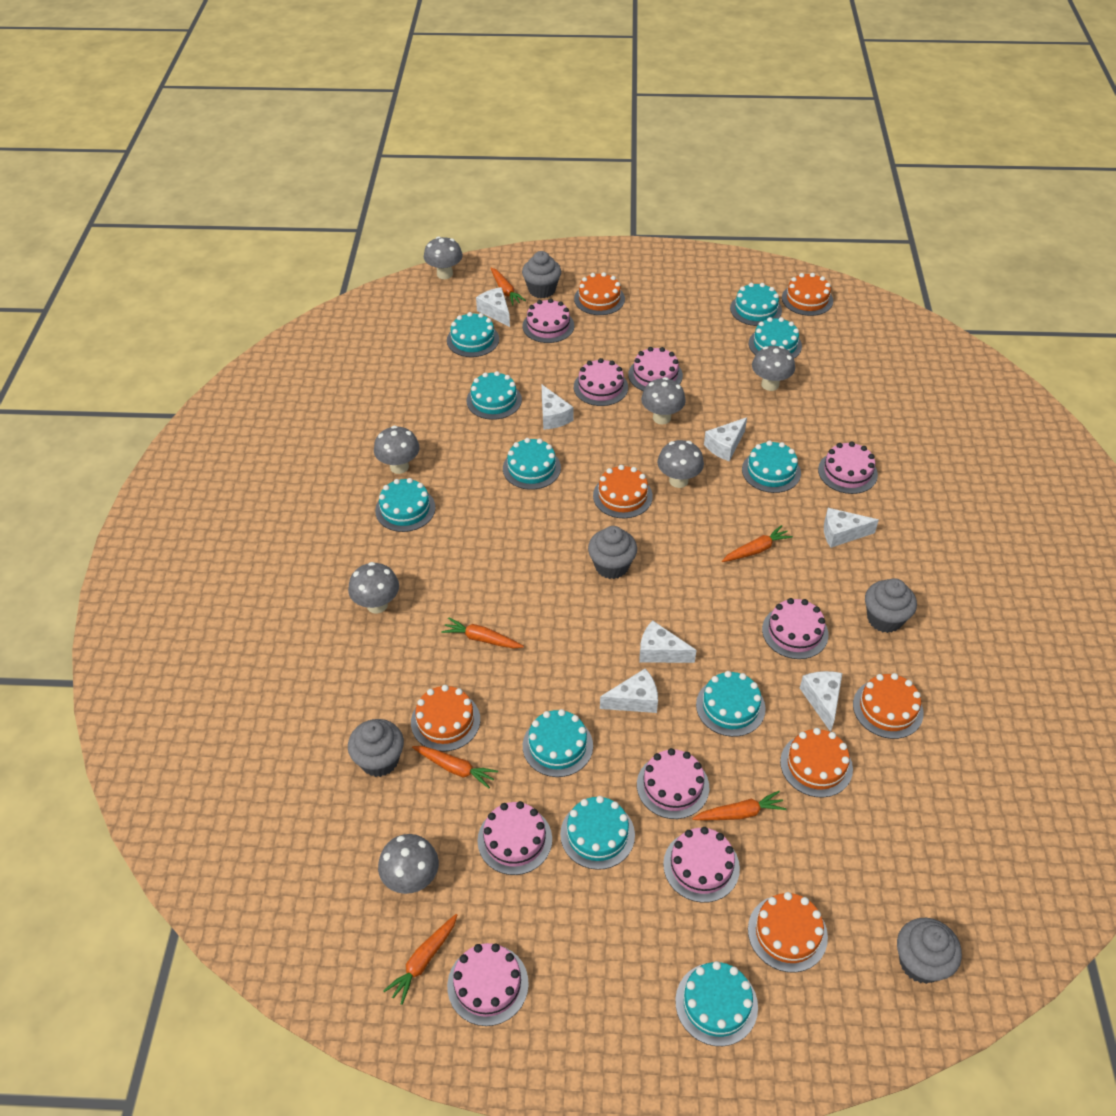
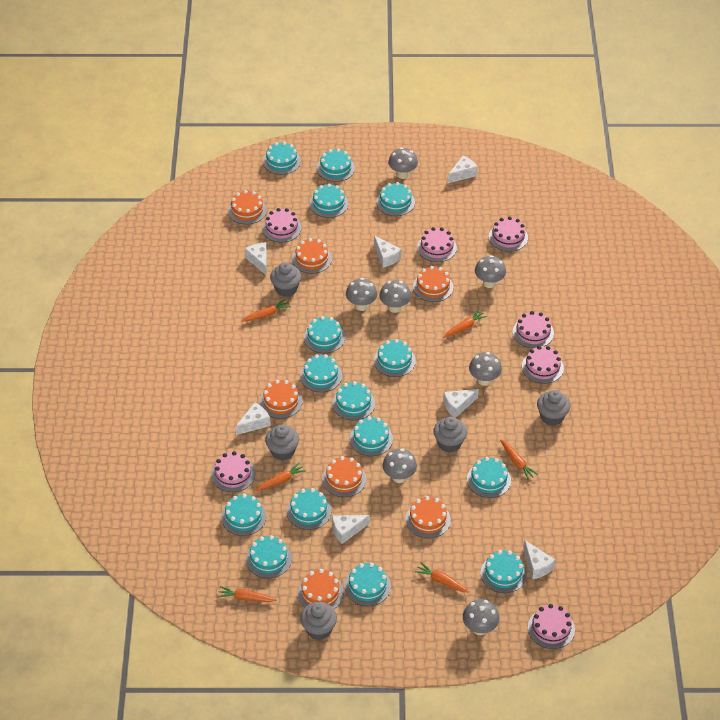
pink cake: 9 -> 7
turquoise cake: 11 -> 15

